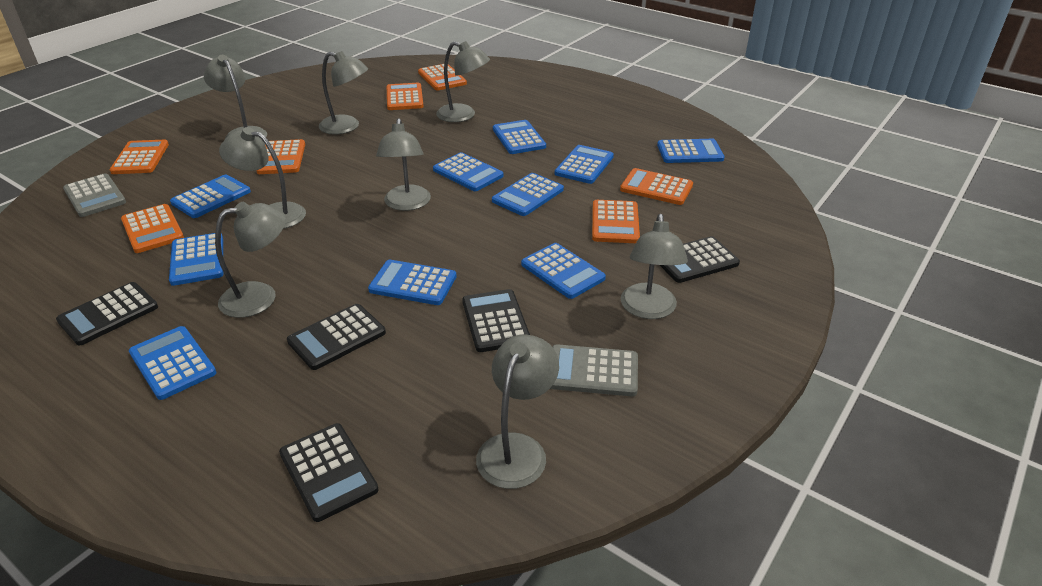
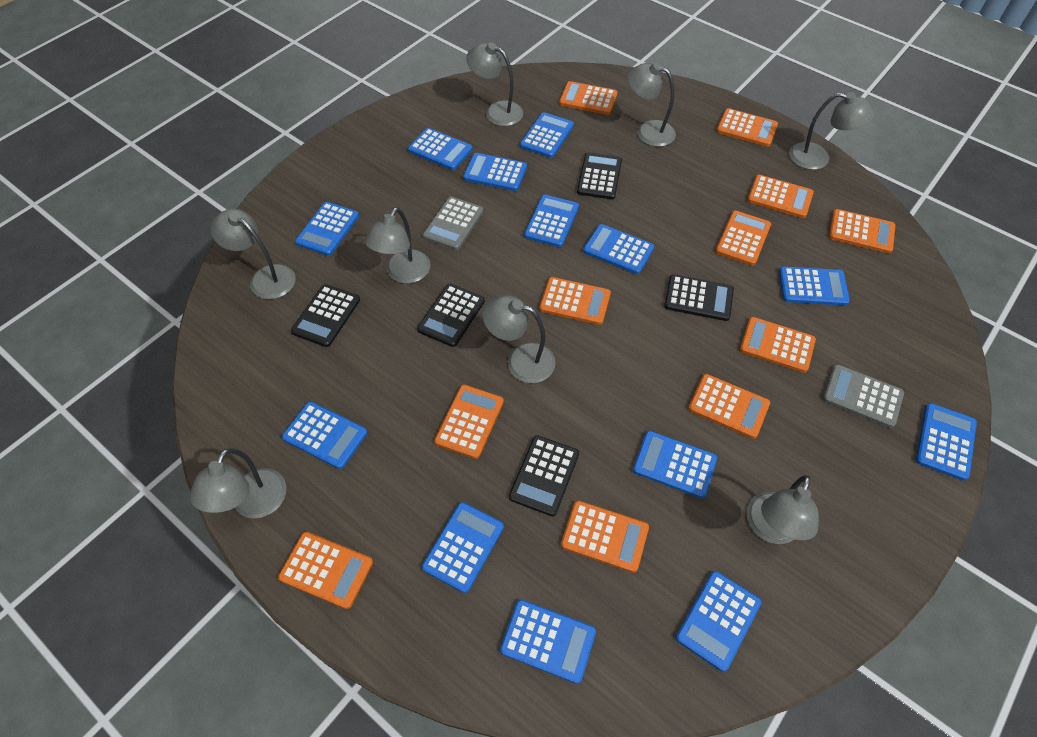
blue calculator: 10 -> 13
orange calculator: 7 -> 11

